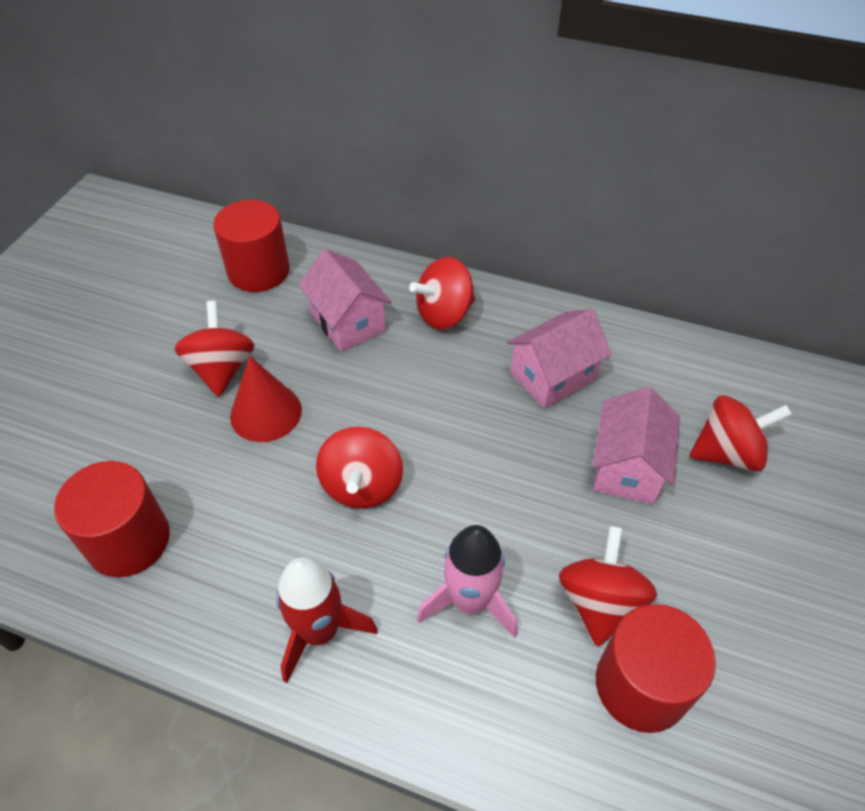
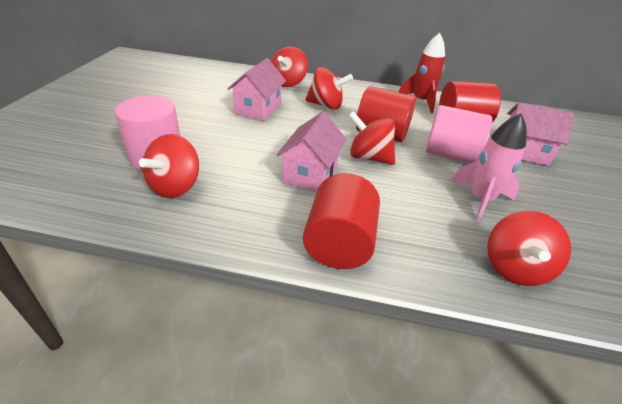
pink cylinder: 0 -> 2
red cone: 1 -> 0

